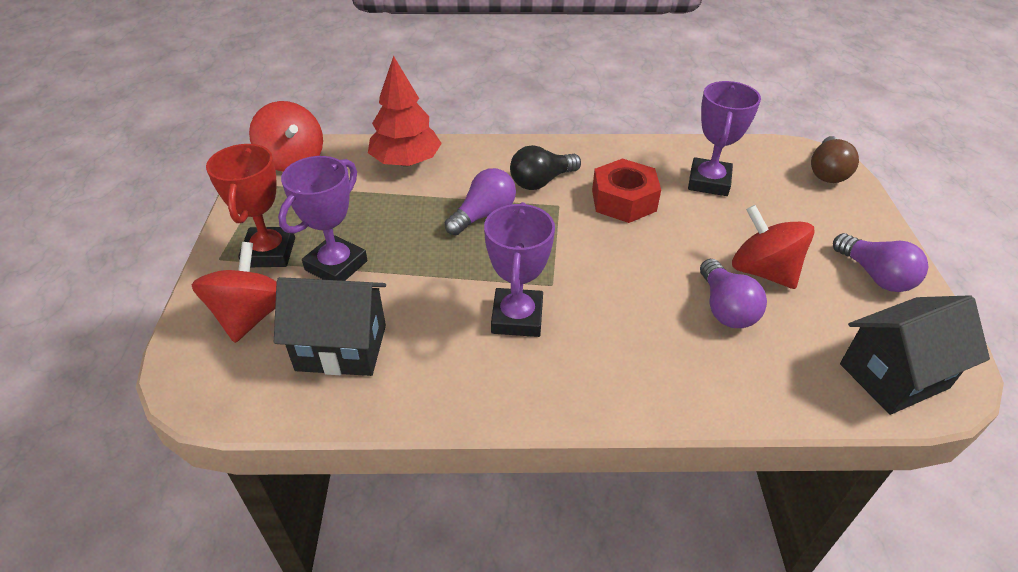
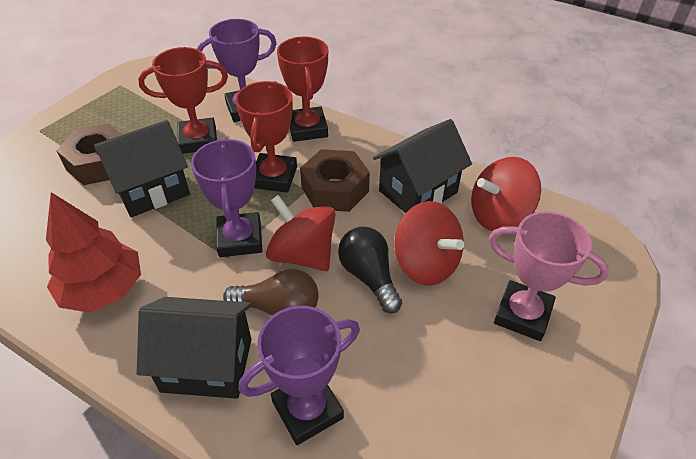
black house: 2 -> 3
brown nut: 0 -> 2
pink trophy: 0 -> 1
purple light bulb: 3 -> 0
red nut: 1 -> 0
red trophy: 1 -> 3

